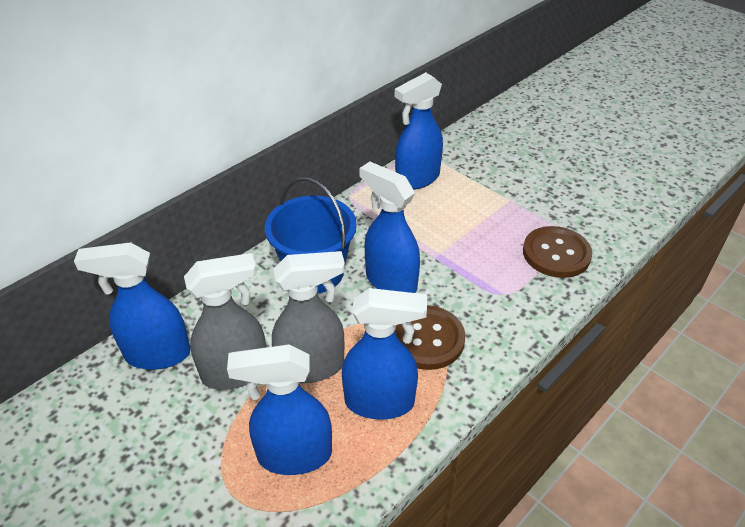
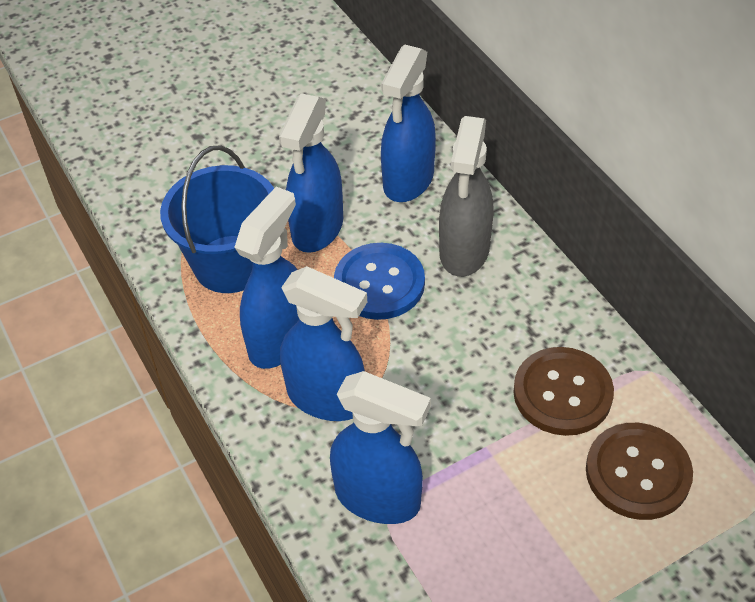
blue button: 0 -> 1
grey spray bottle: 2 -> 1

